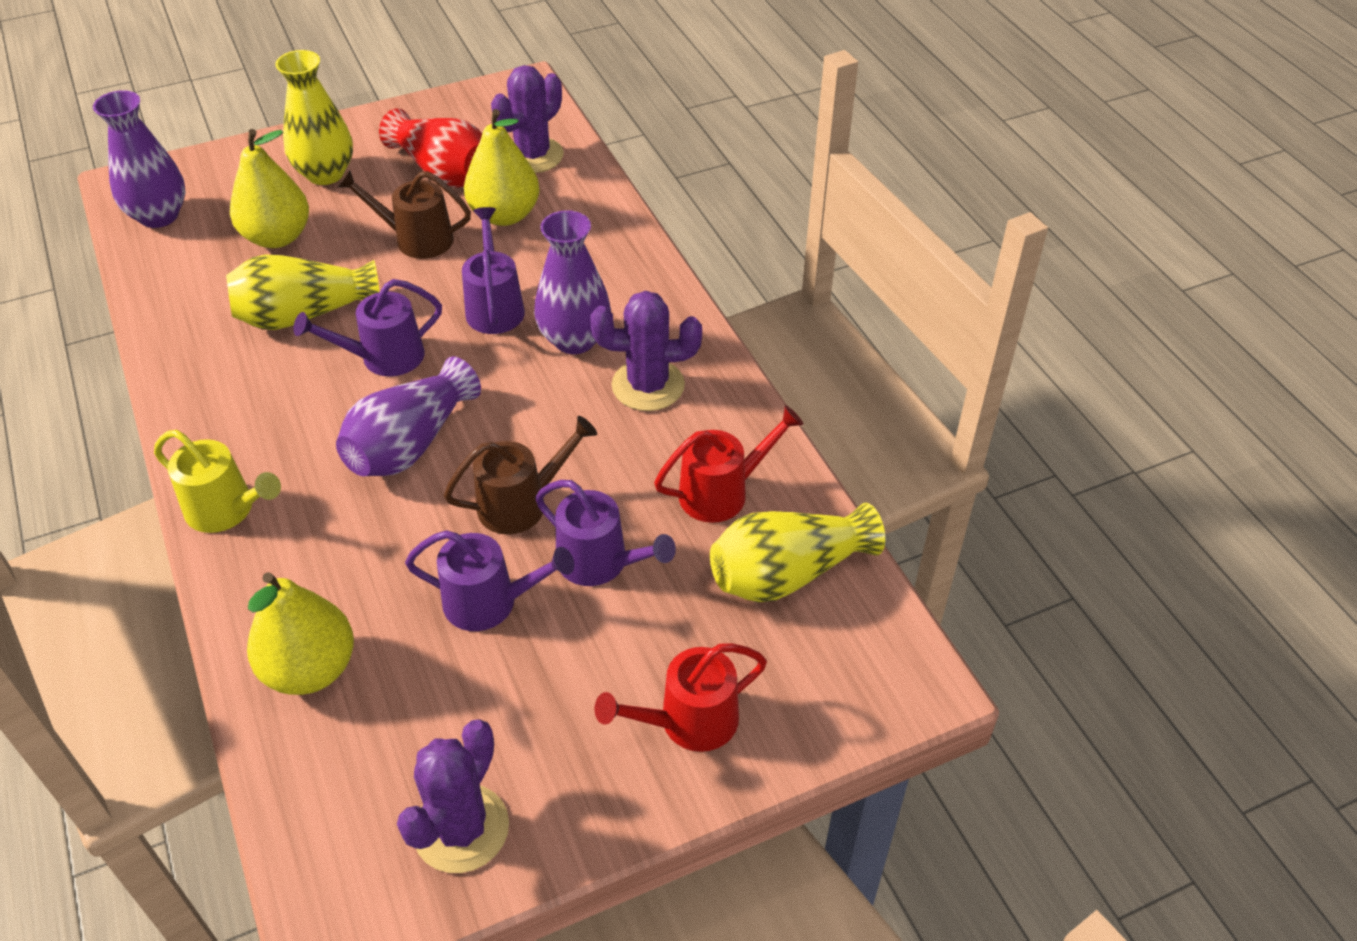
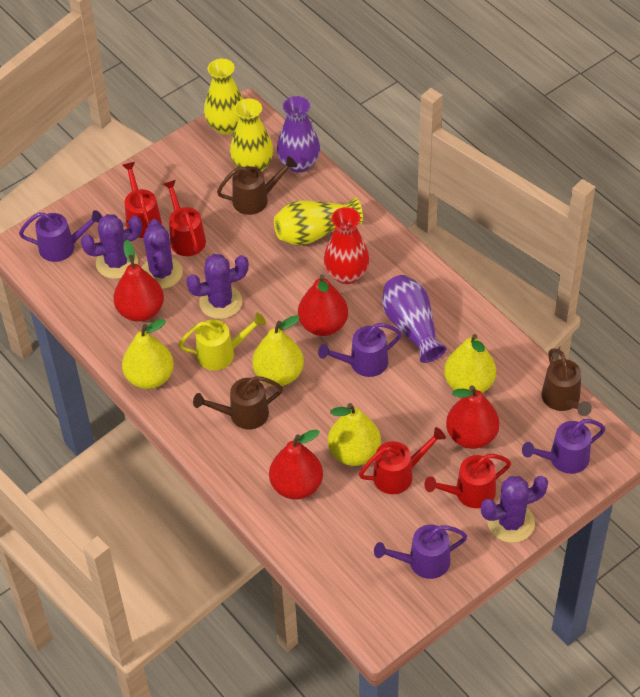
brown watering can: 2 -> 3
purple cactus: 3 -> 4
purple vase: 3 -> 2
red pear: 0 -> 4
red watering can: 2 -> 4
yellow pear: 3 -> 4

